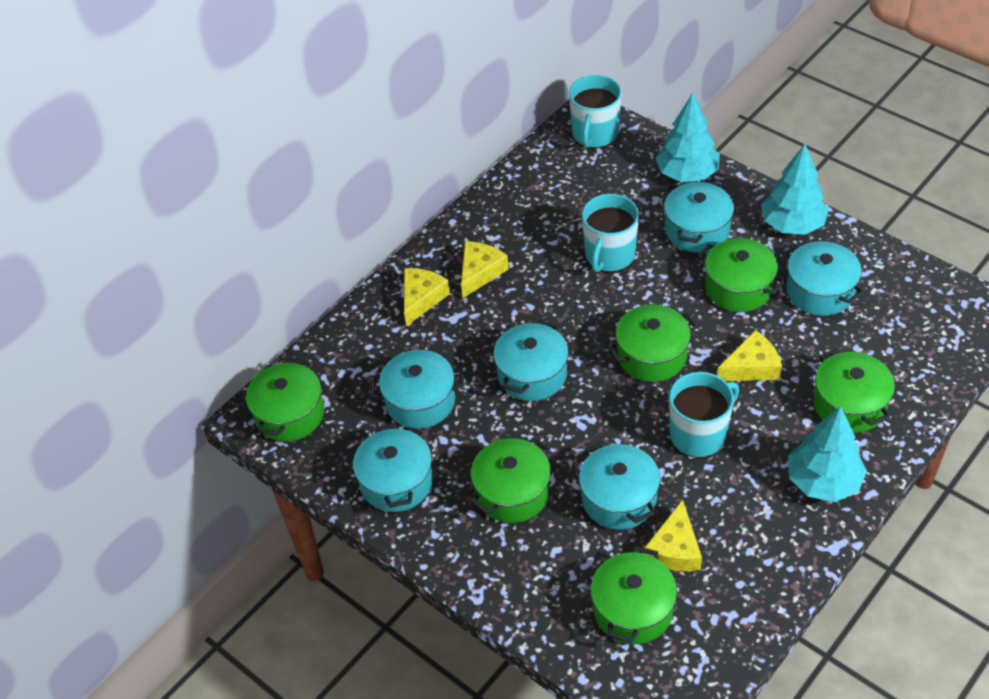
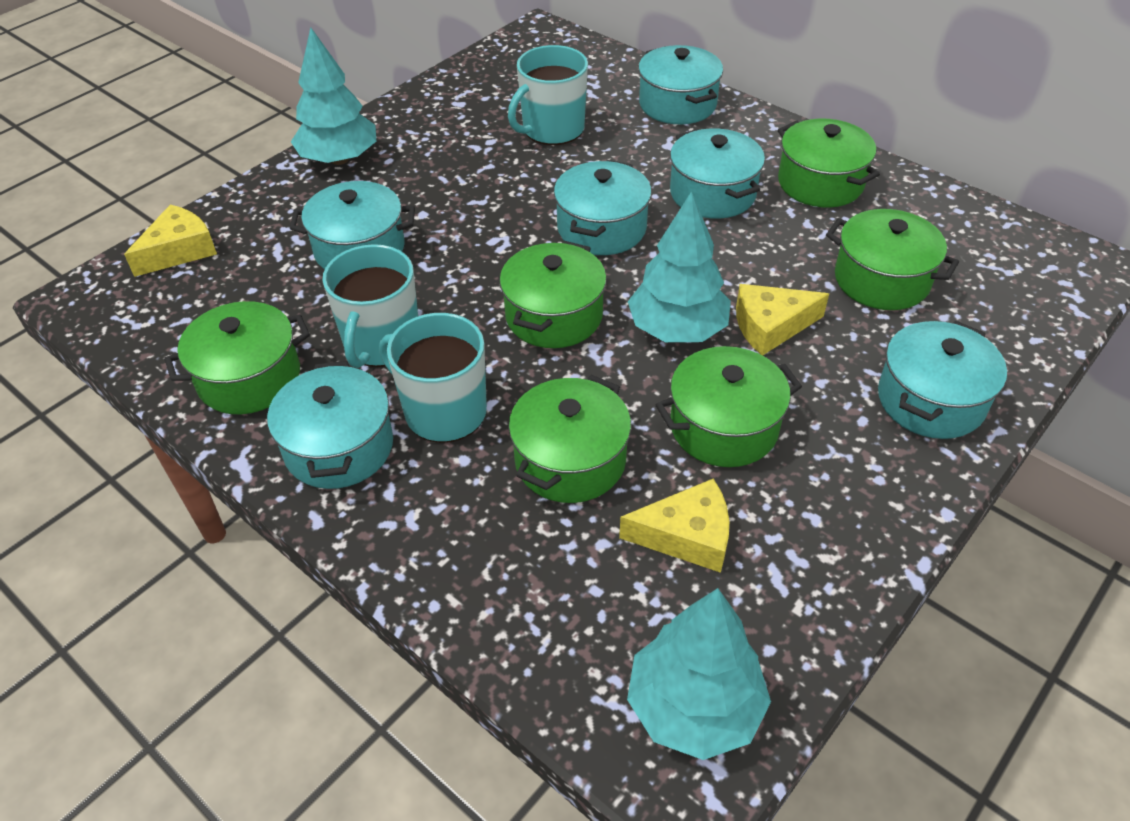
yellow cheese: 4 -> 3

